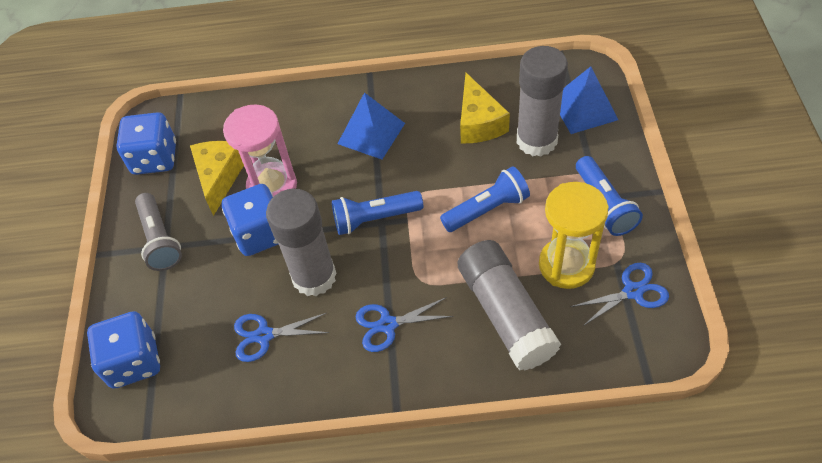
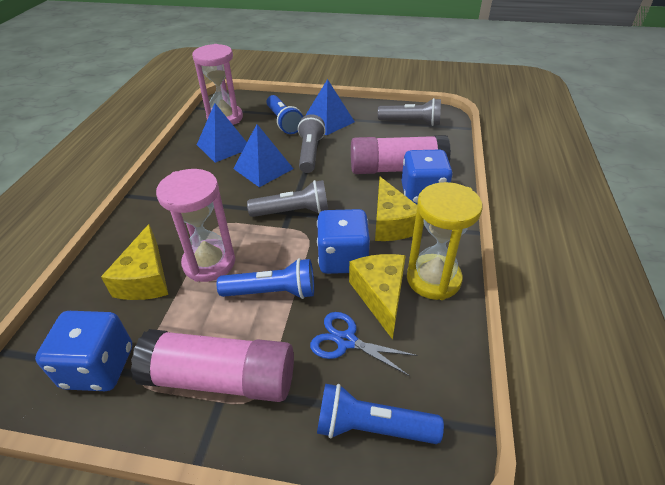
blue pyramid: 2 -> 3
blue scissors: 3 -> 1
grey flashlight: 1 -> 3
grey glue stick: 3 -> 0
pink glue stick: 0 -> 2
pink hourglass: 1 -> 2
yellow cheese: 2 -> 3

